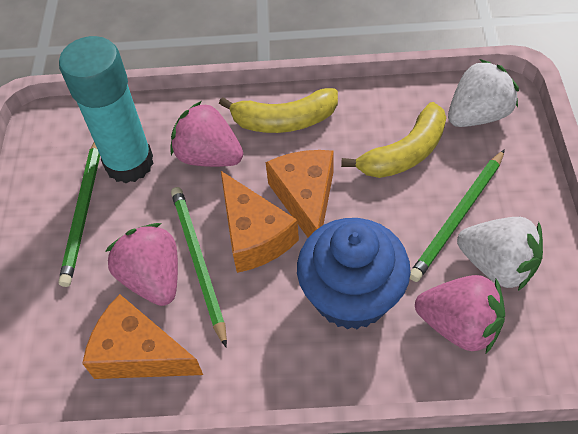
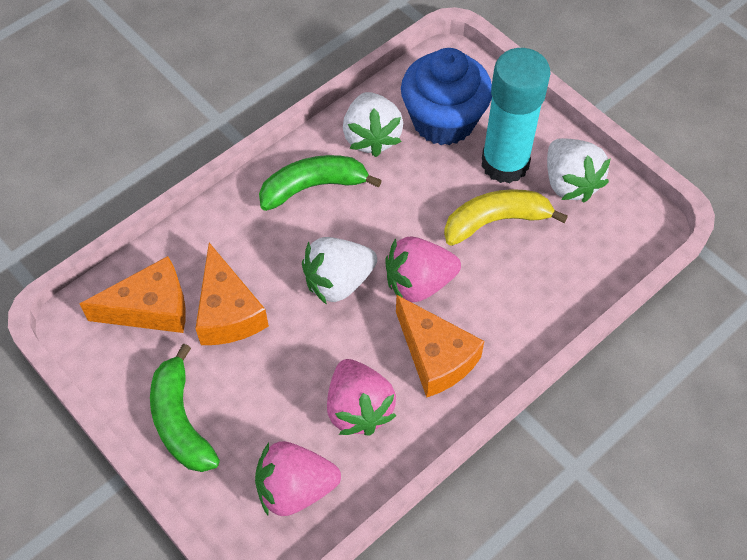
green banana: 0 -> 2
green pencil: 3 -> 0
white strawberry: 2 -> 3
yellow banana: 2 -> 1

